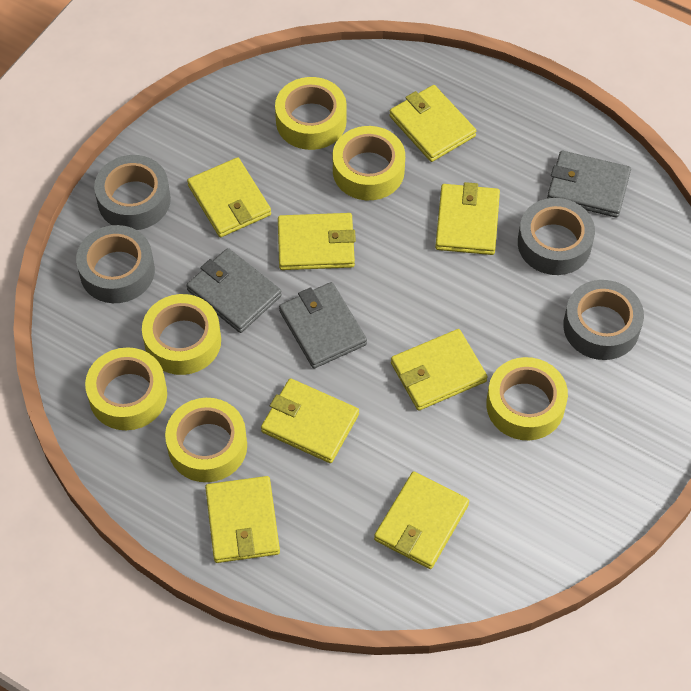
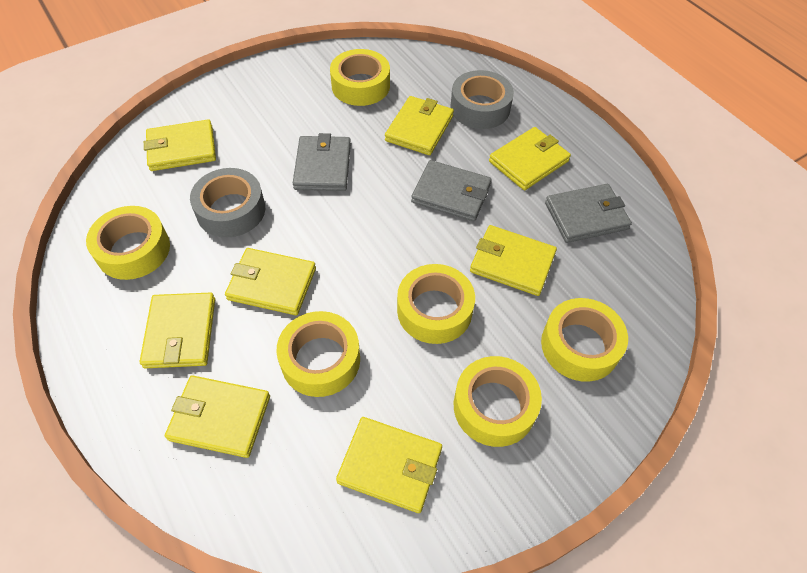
grey tape: 4 -> 2

